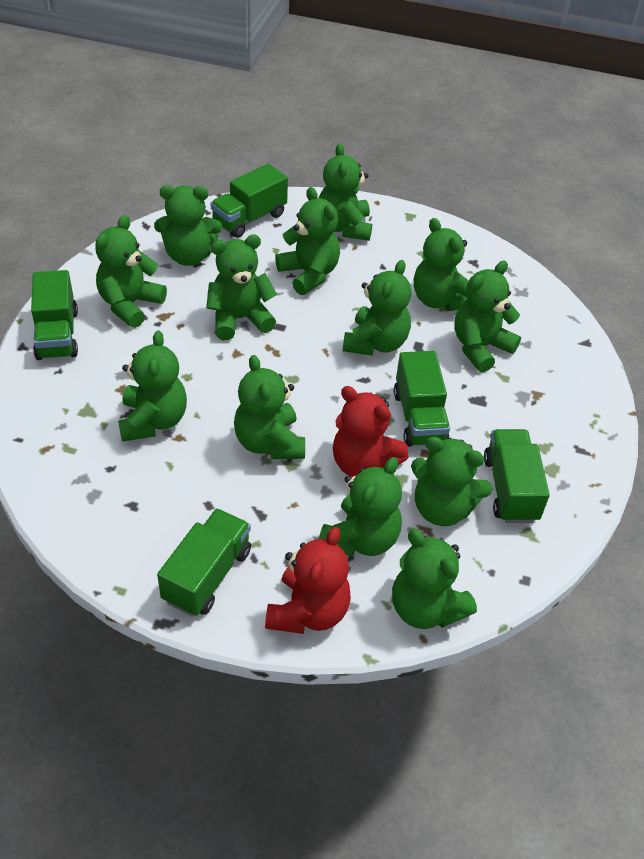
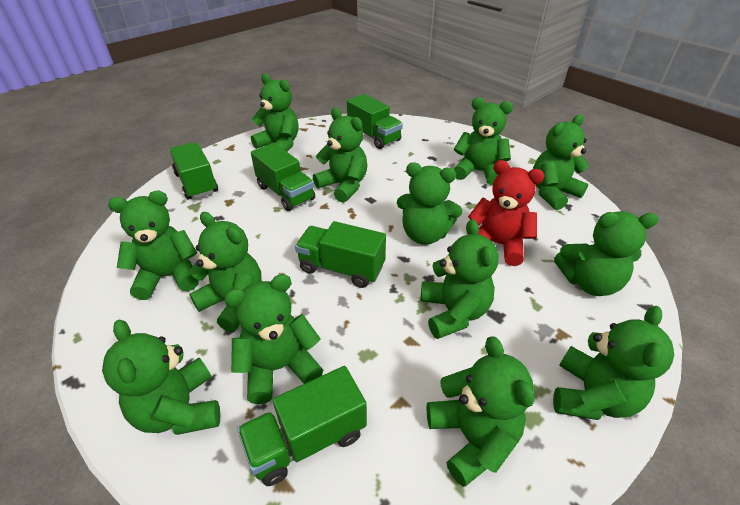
red teddy bear: 2 -> 1

